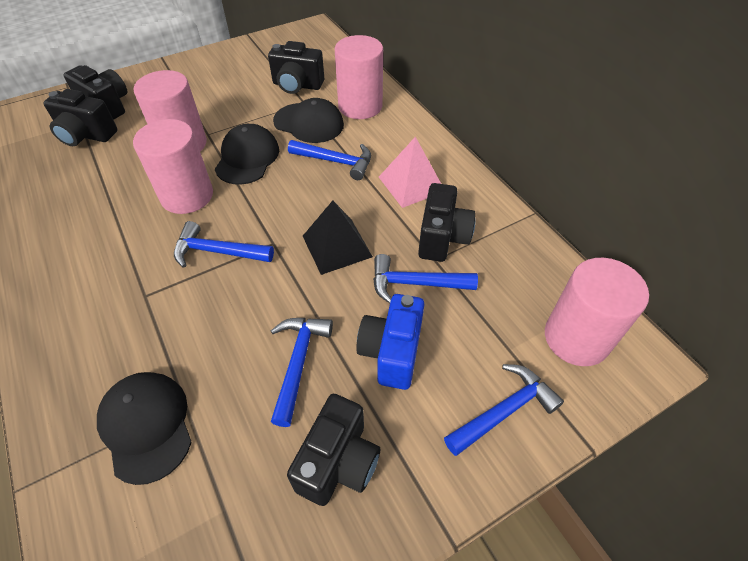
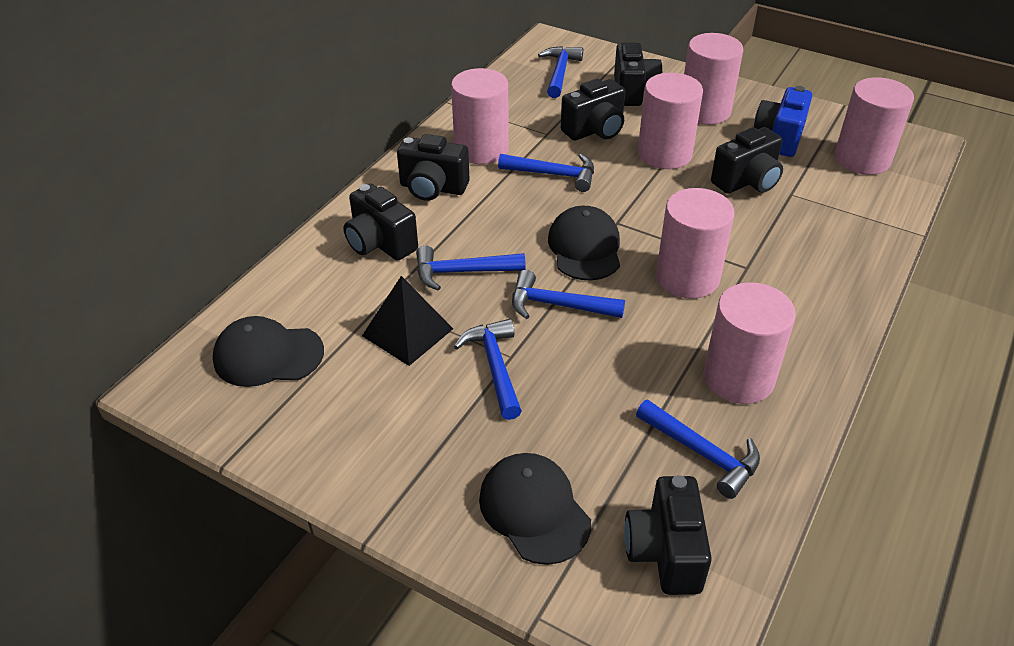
black camera: 5 -> 6
blue hammer: 5 -> 6
pink cylinder: 4 -> 6
pink pyramid: 1 -> 0

